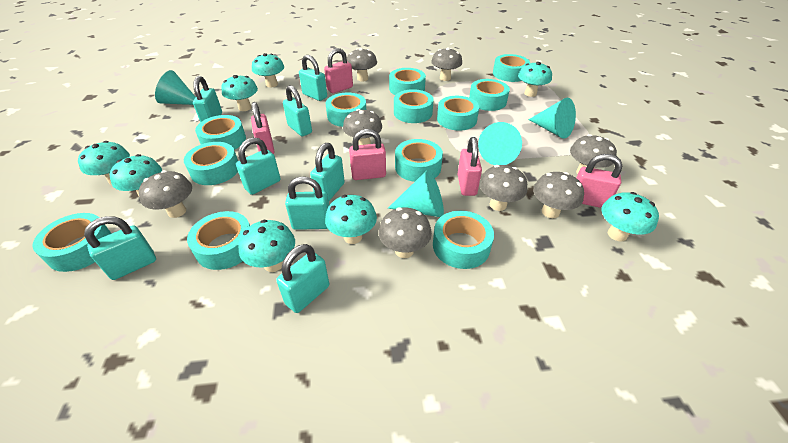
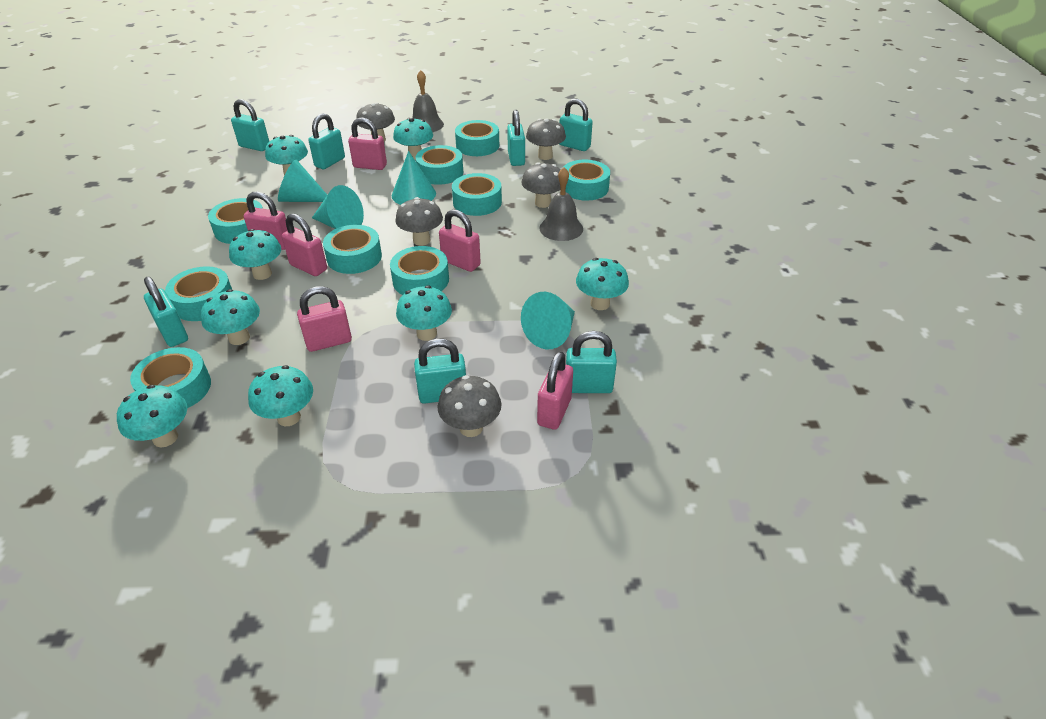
grey bell: 0 -> 2
grey mushroom: 8 -> 5
pink padlock: 5 -> 6
turquoise padlock: 8 -> 7
turquoise tape: 12 -> 9

